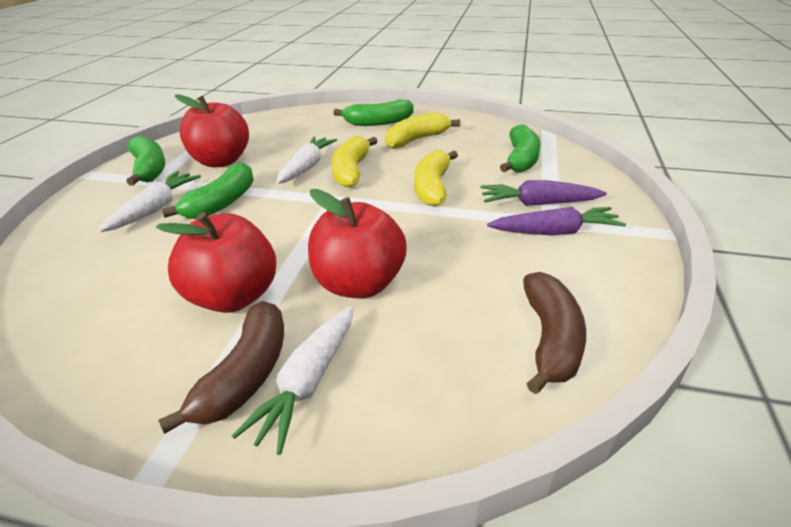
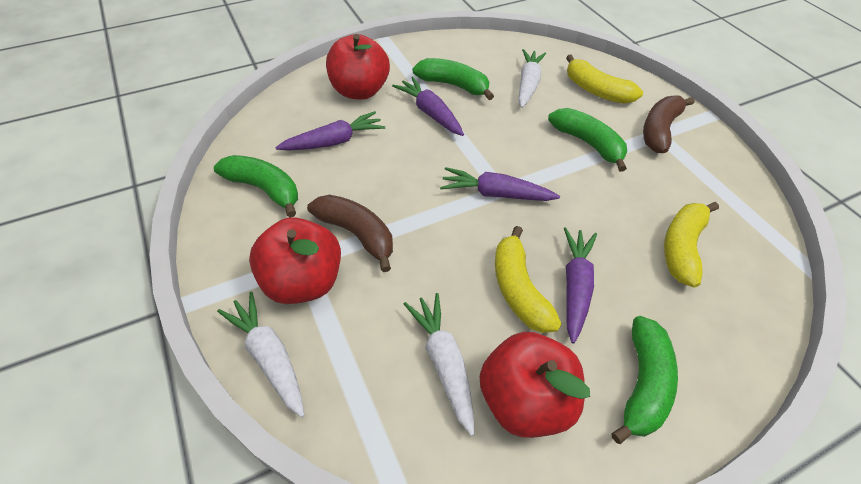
purple carrot: 2 -> 4

